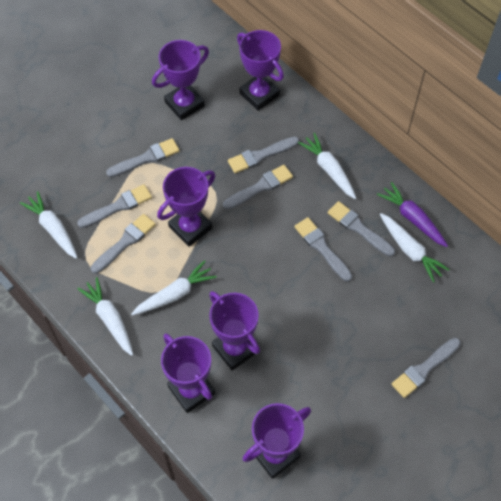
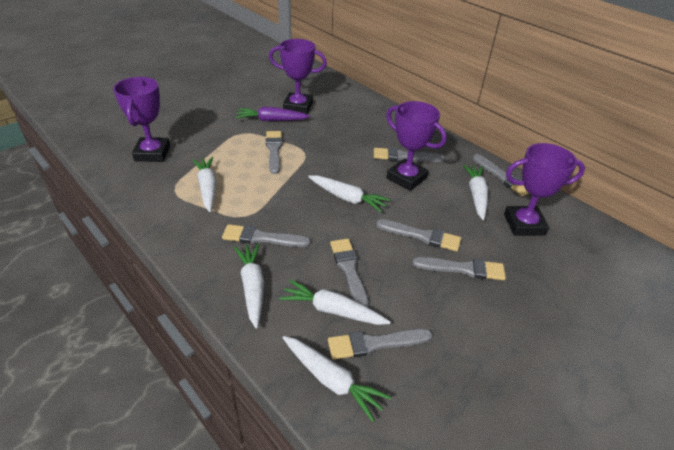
purple trophy: 6 -> 4
white carrot: 5 -> 6

